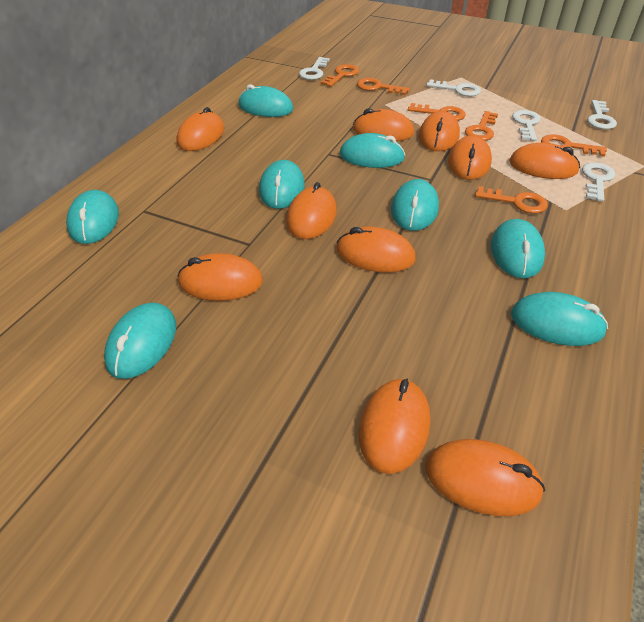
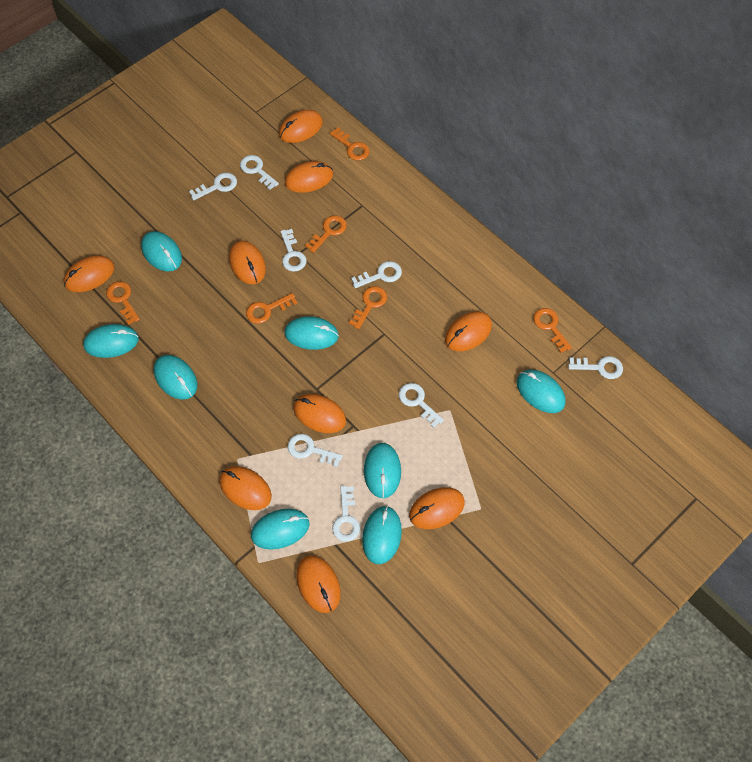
orange mouse: 10 -> 9
white key: 5 -> 8

